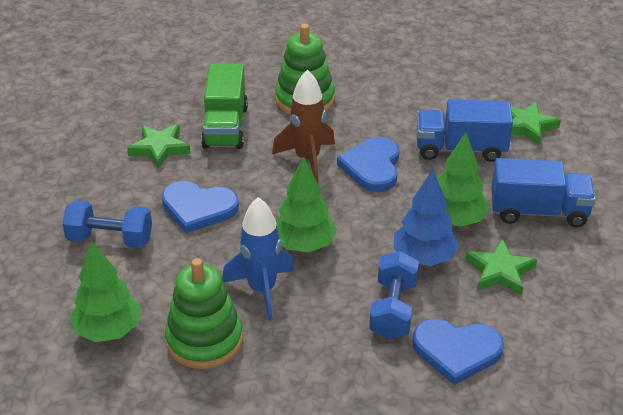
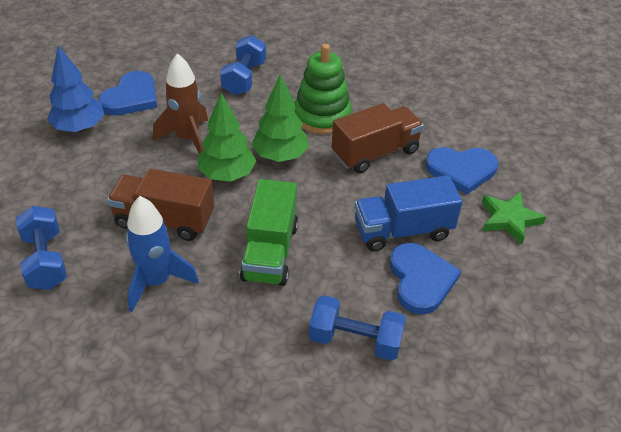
blue dumbbell: 2 -> 3
blue truck: 2 -> 1
brown truck: 0 -> 2
green stacking toy: 2 -> 1
green star: 3 -> 1
green tree: 3 -> 2

